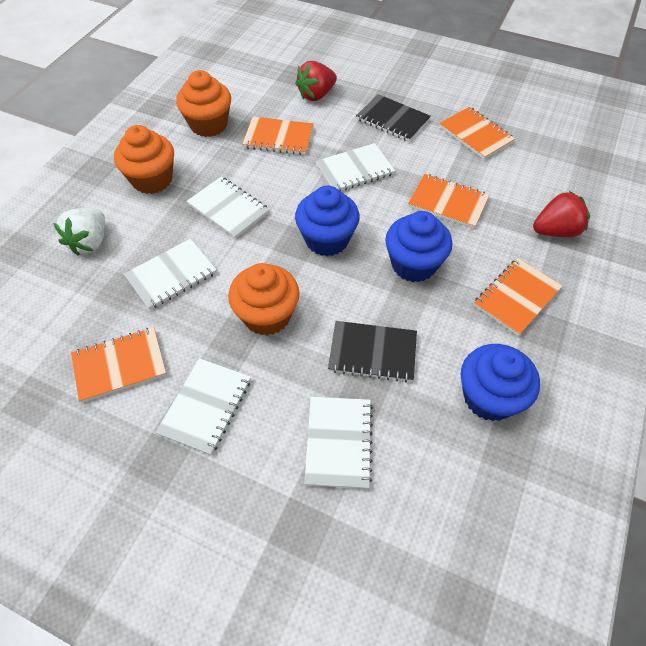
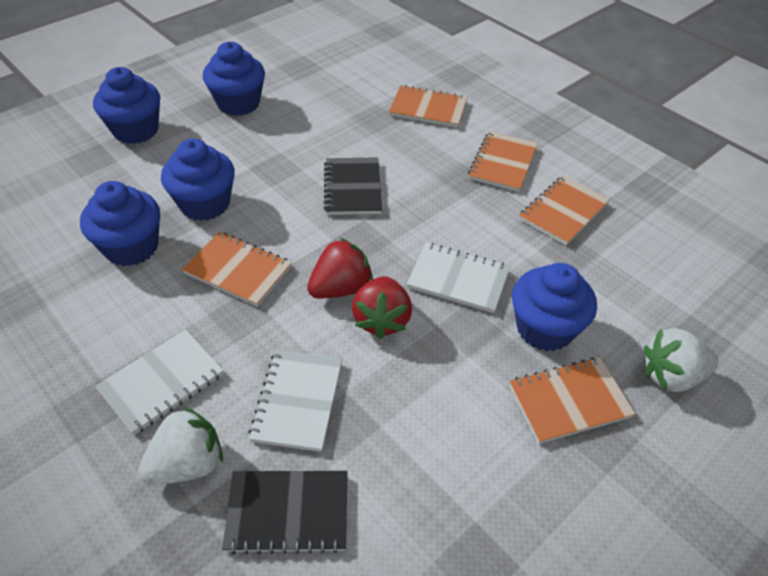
blue cupcake: 3 -> 5
orange cupcake: 3 -> 0
white notebook: 5 -> 3
white strawberry: 1 -> 2

